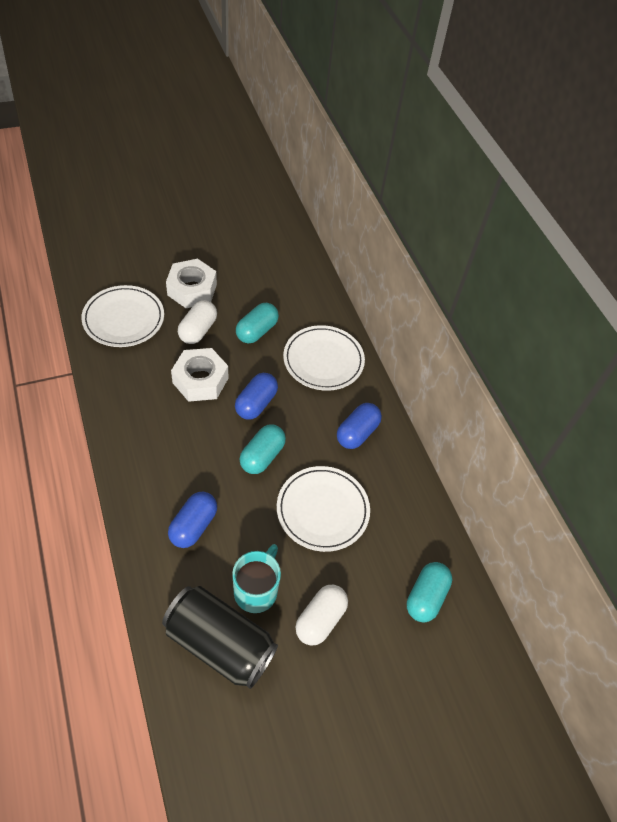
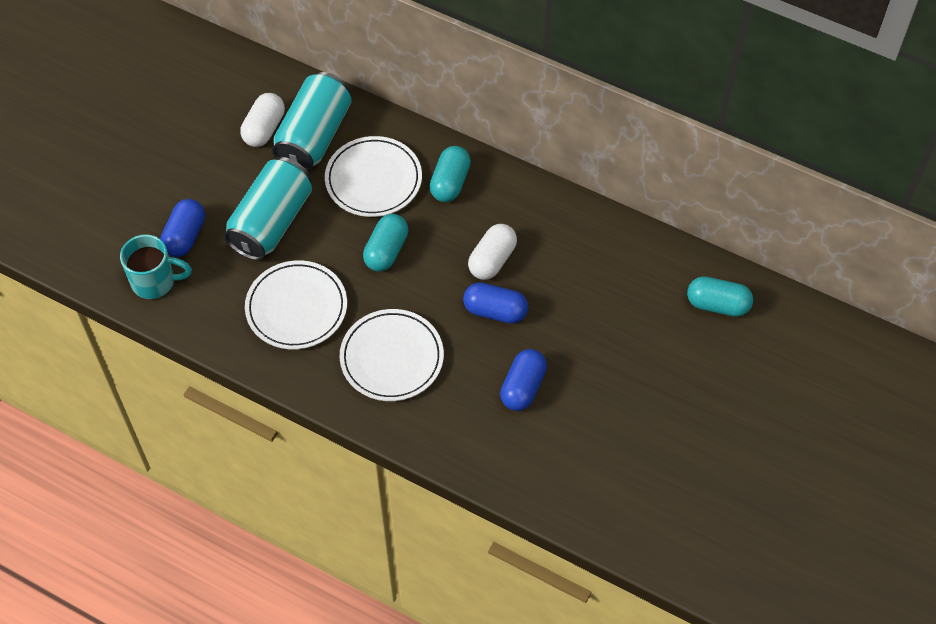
black can: 1 -> 0
turquoise can: 0 -> 2
white nut: 2 -> 0

